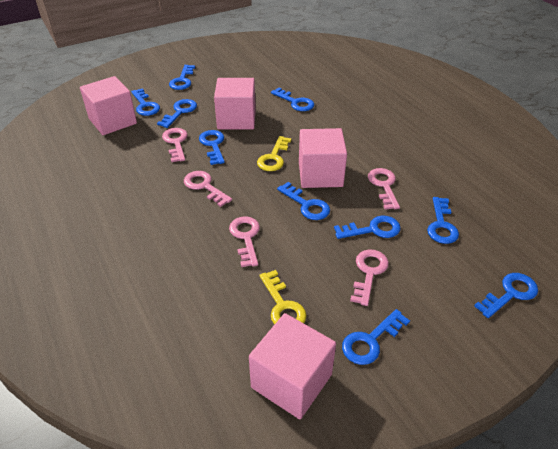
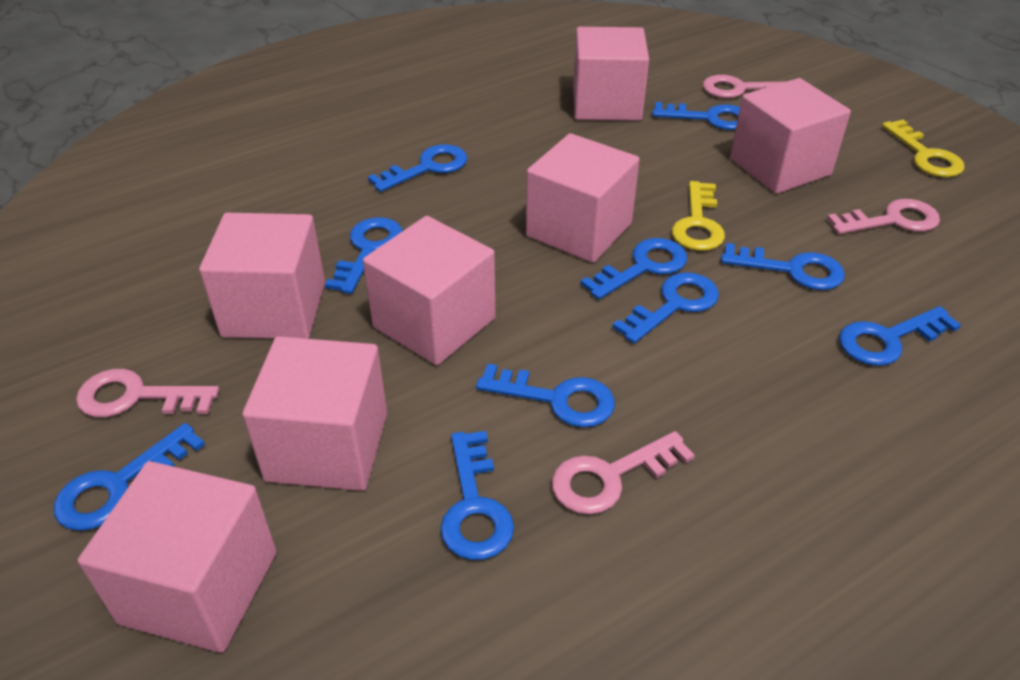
pink cube: 4 -> 7
pink key: 5 -> 4

